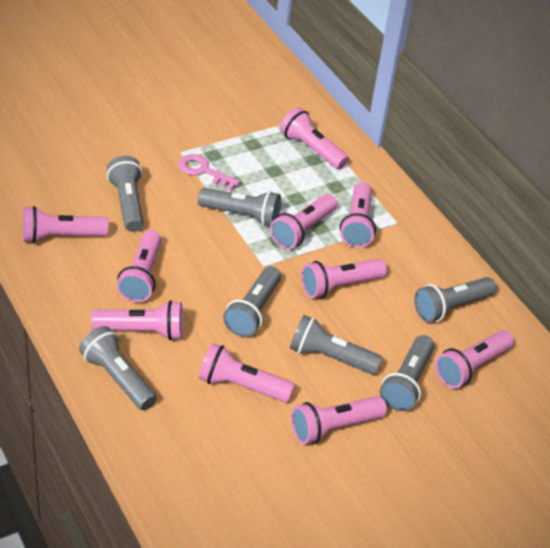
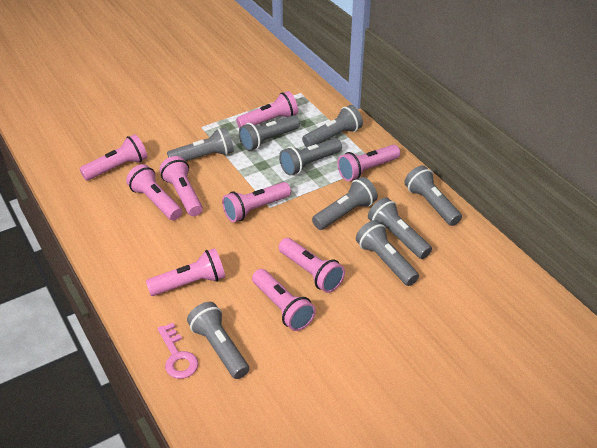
grey flashlight: 7 -> 9
pink flashlight: 10 -> 9

